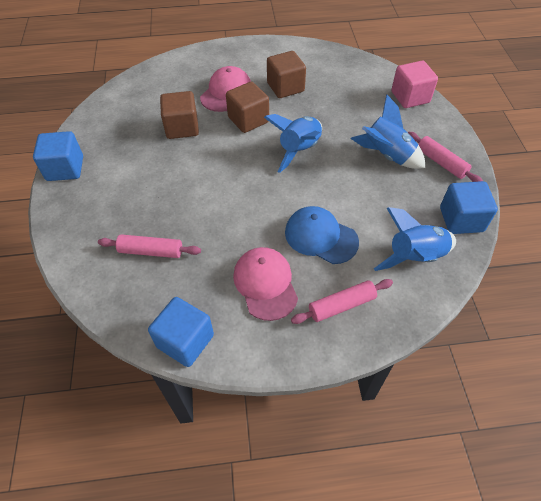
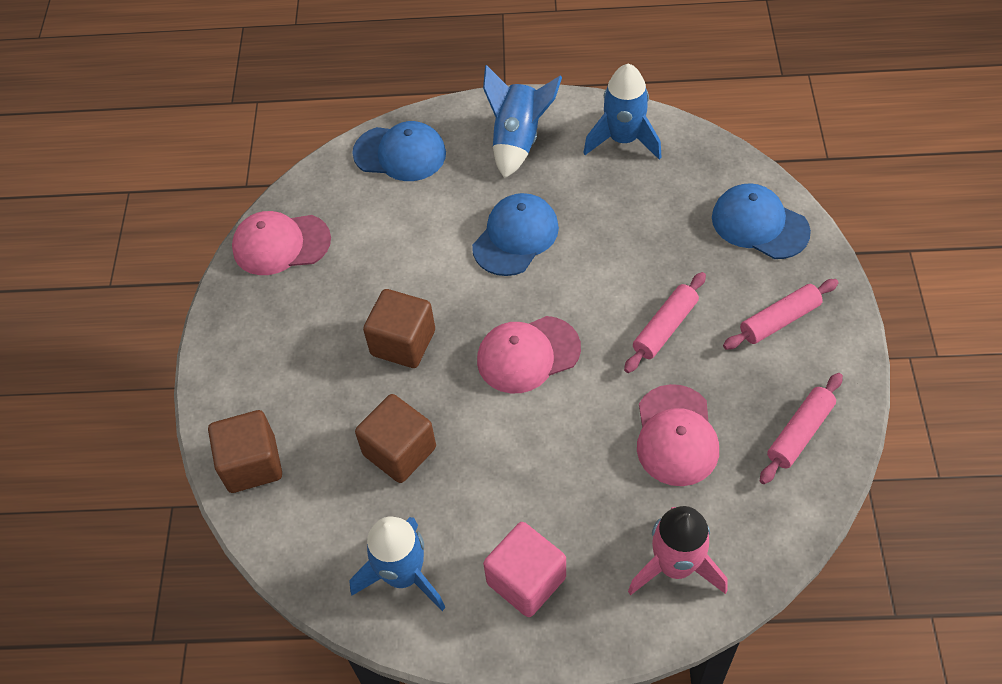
blue cap: 1 -> 3
blue cube: 3 -> 0
pink cap: 2 -> 3
pink rocket: 0 -> 1

